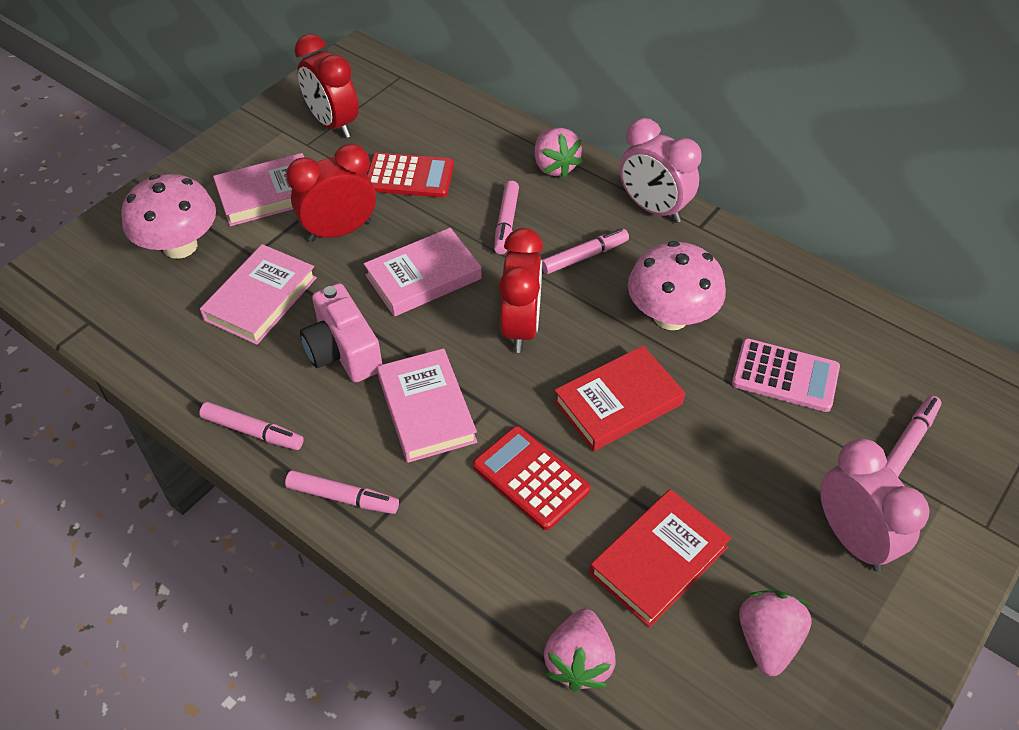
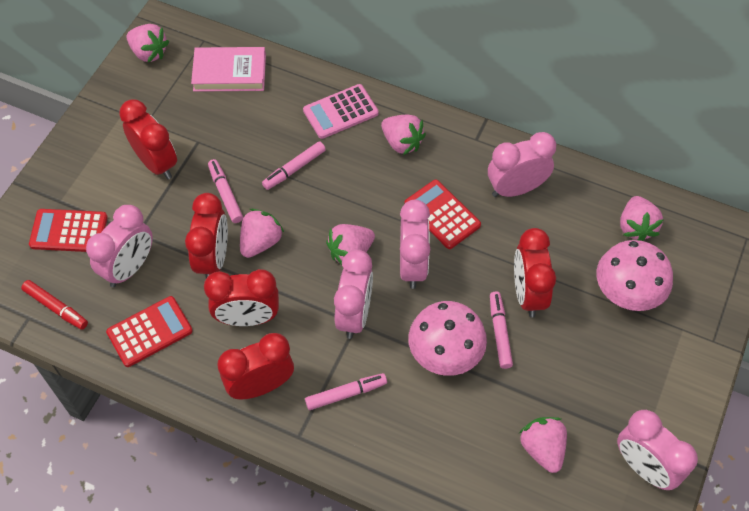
pink book: 4 -> 1
pink camera: 1 -> 0
pink clock: 2 -> 5
pink marker: 5 -> 4
pink strawberry: 3 -> 6
red book: 2 -> 0
red calculator: 2 -> 3
red clock: 3 -> 5
red marker: 0 -> 1

